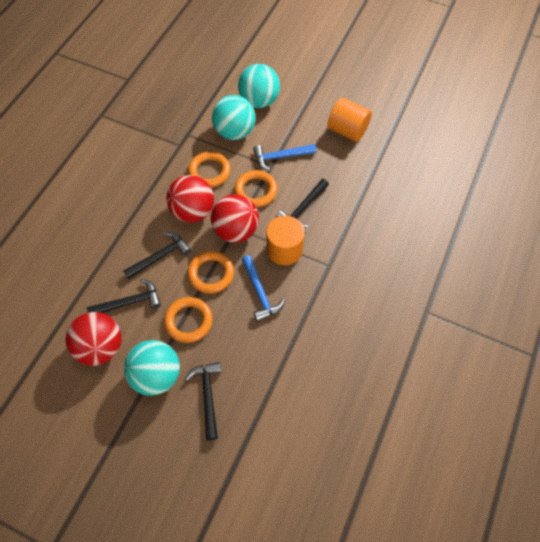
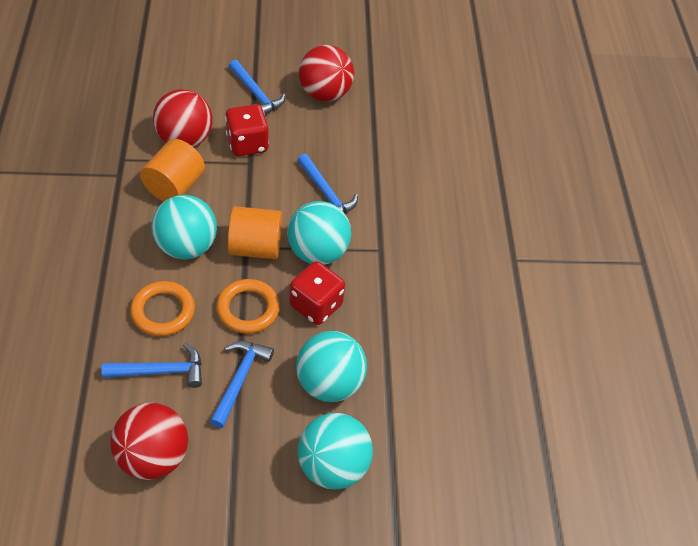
black hammer: 4 -> 0
blue hammer: 2 -> 4
orange ring: 4 -> 2
red dice: 0 -> 2
turquoise ball: 3 -> 4

